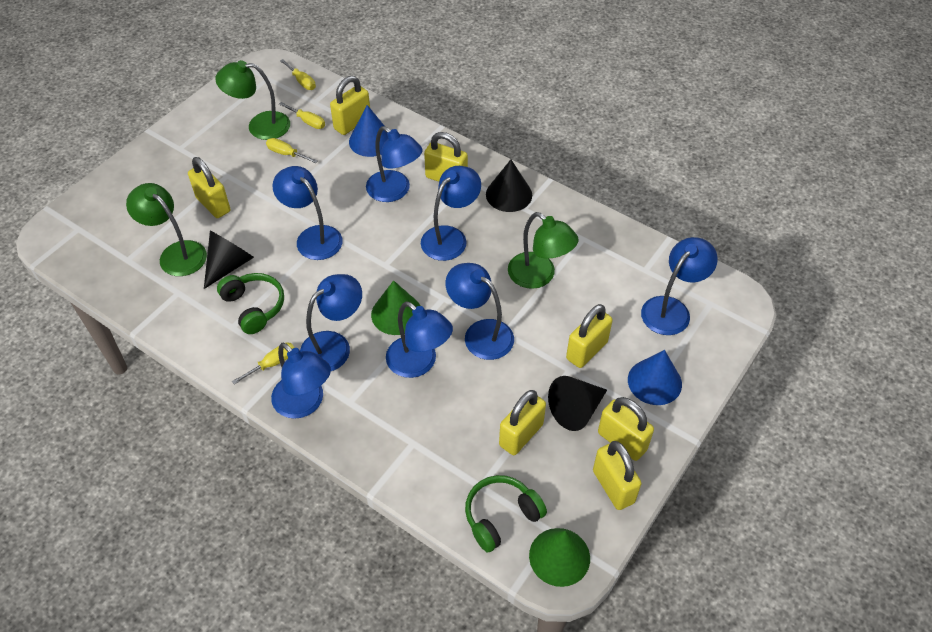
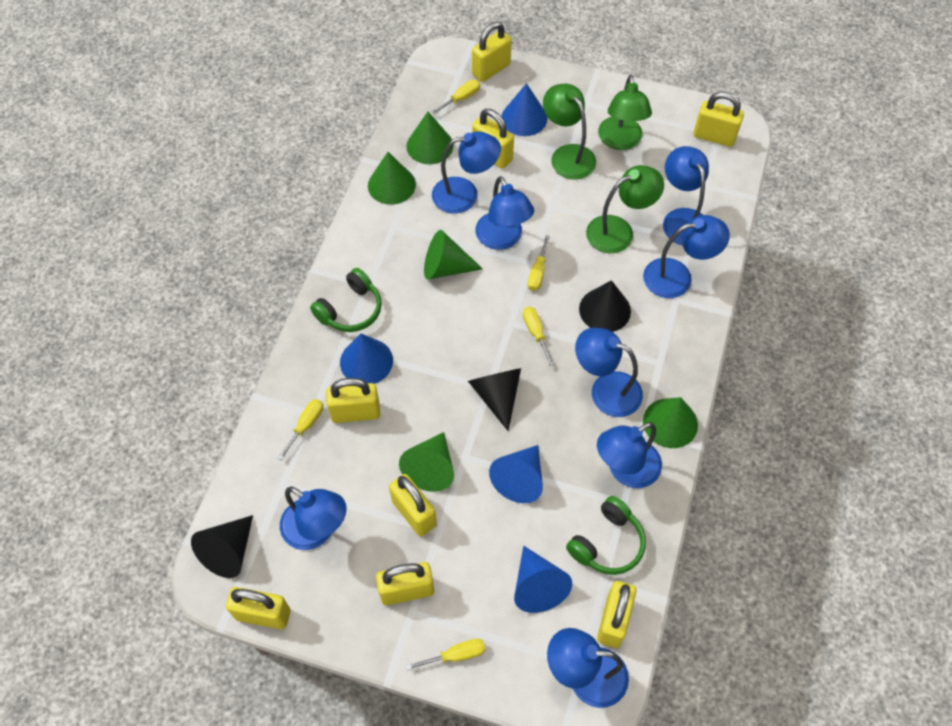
blue cone: 2 -> 4
green cone: 2 -> 5
yellow padlock: 7 -> 8
yellow screwdriver: 4 -> 5

